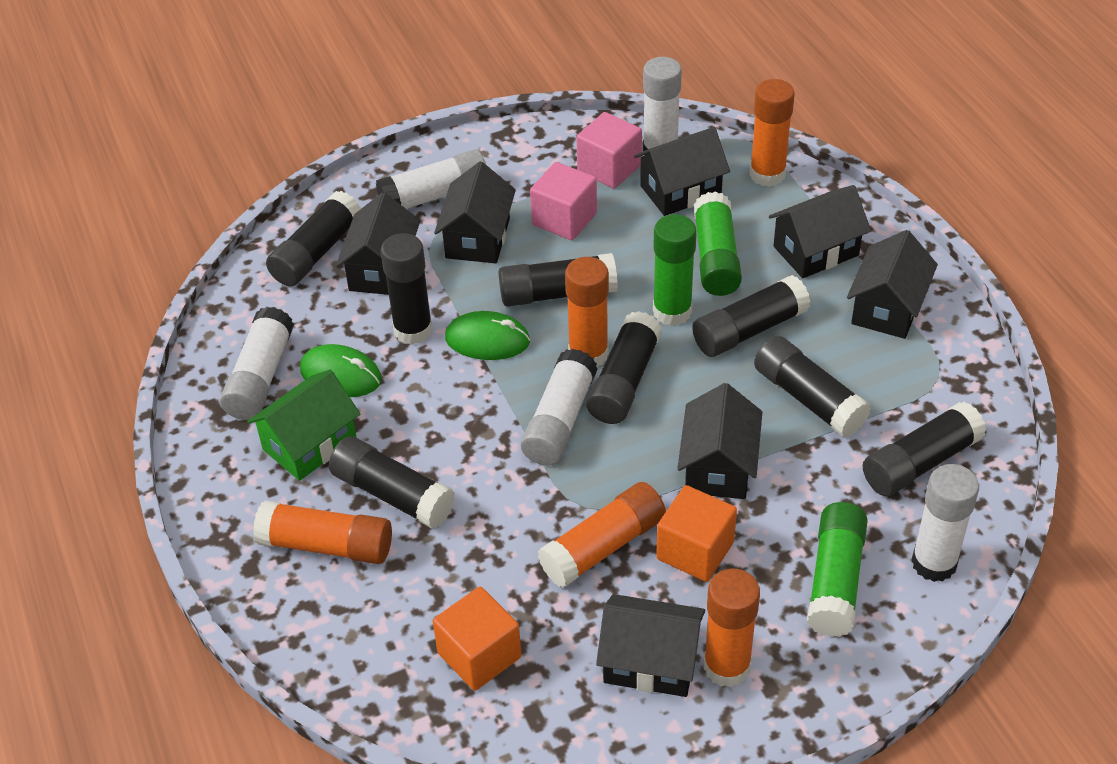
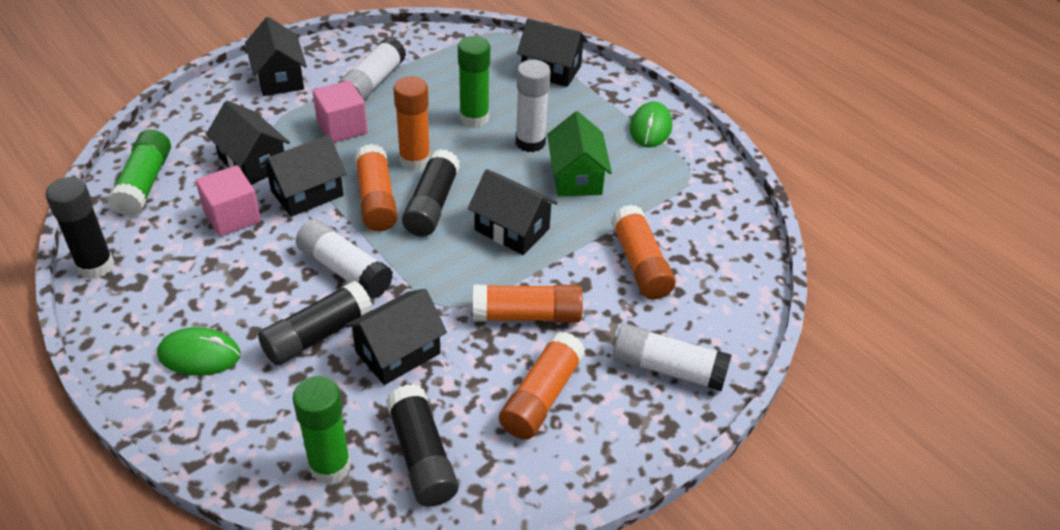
black glue stick: 8 -> 4
black house: 7 -> 6
orange cube: 2 -> 0
white glue stick: 5 -> 4

